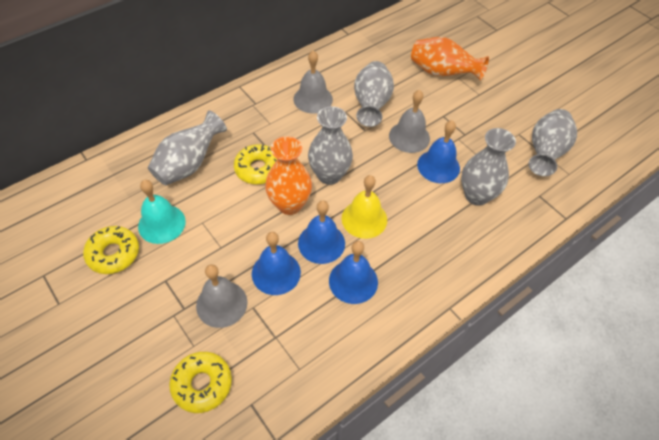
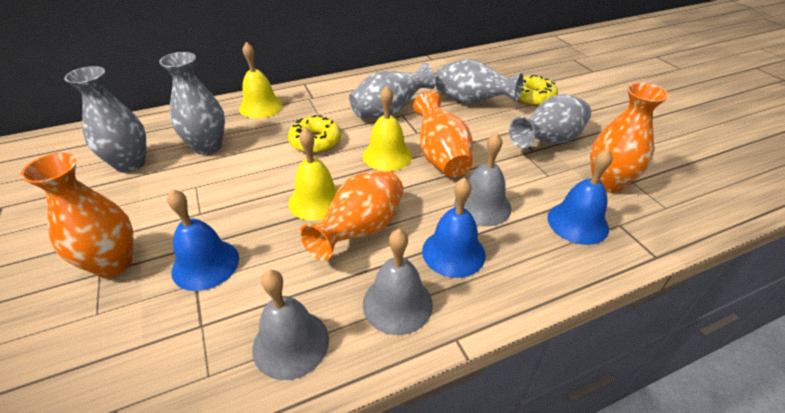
blue bell: 4 -> 3
orange vase: 2 -> 4
turquoise bell: 1 -> 0
yellow bell: 1 -> 3
yellow donut: 3 -> 2

